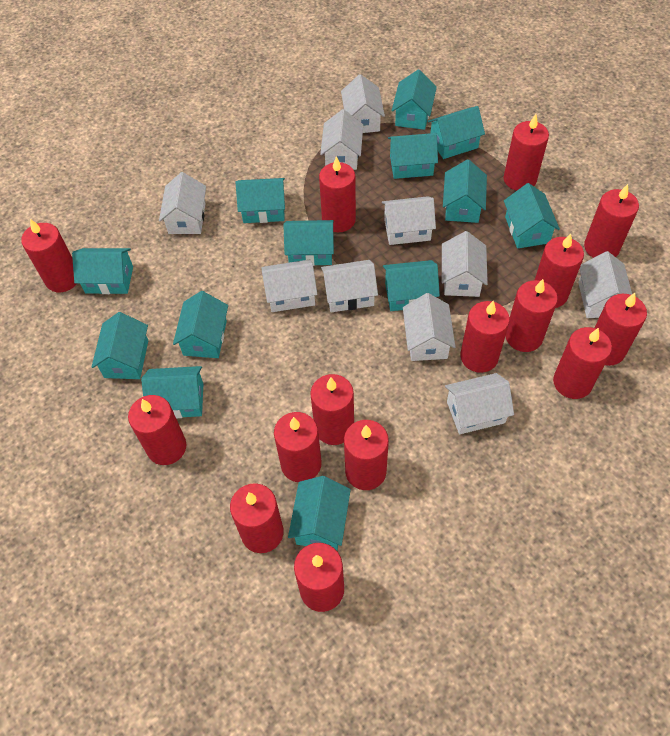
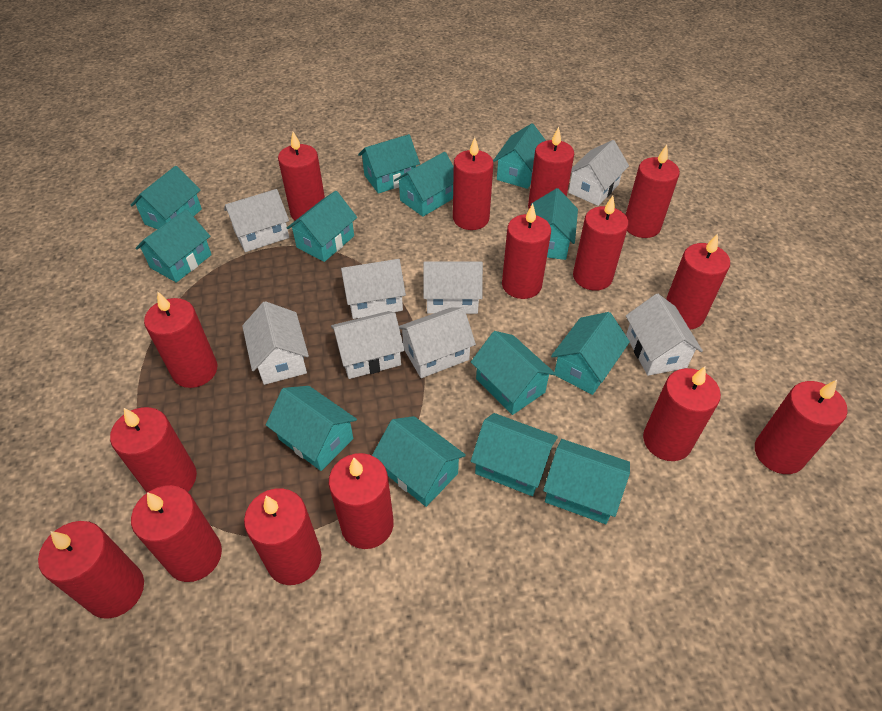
white house: 10 -> 8

